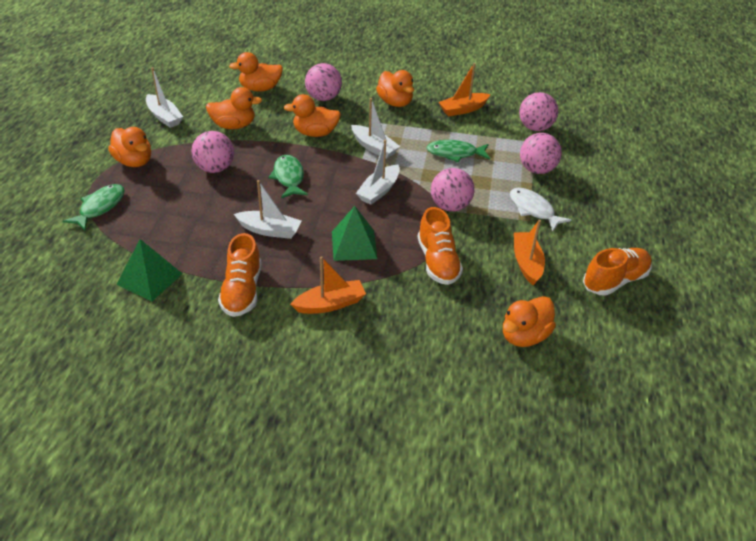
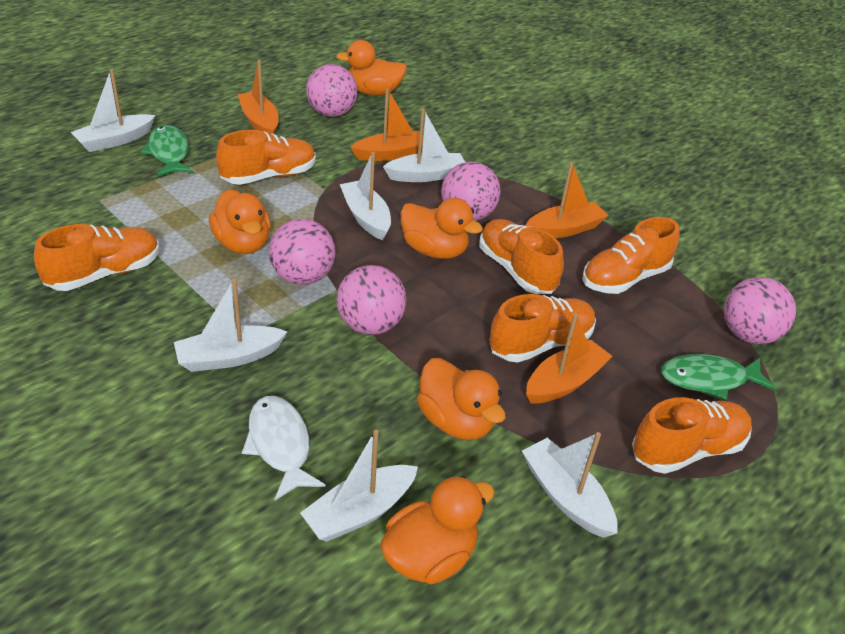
green fish: 3 -> 2
green pyramid: 2 -> 0
orange boat: 3 -> 4
orange duck: 6 -> 5
orange shoe: 3 -> 6
white boat: 4 -> 6

